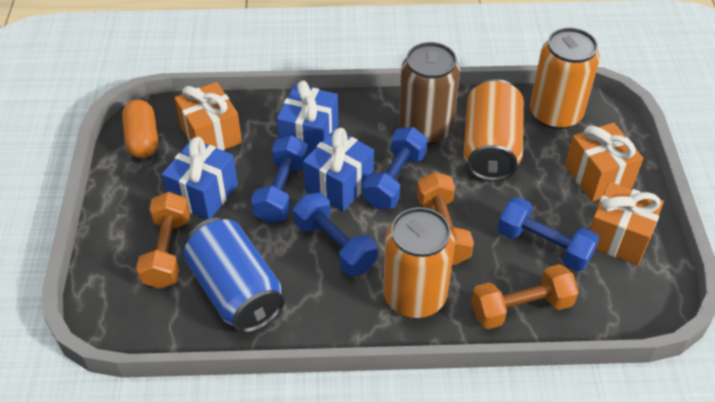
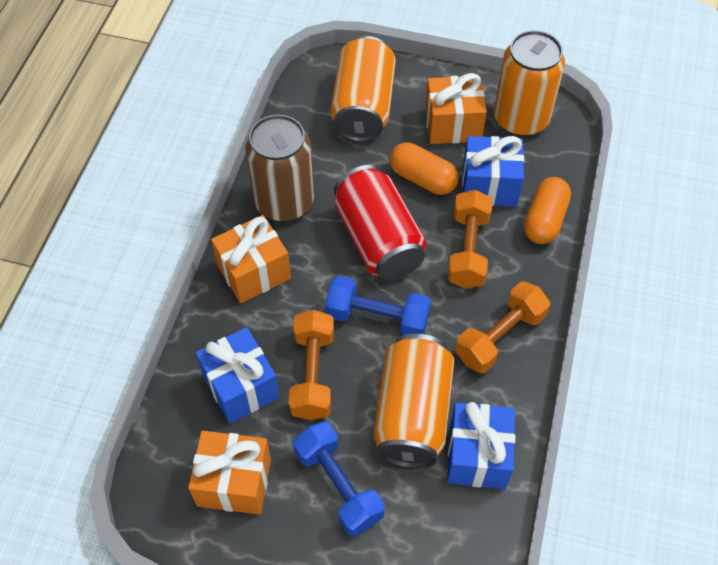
blue can: 1 -> 0
blue dumbbell: 4 -> 2
orange capsule: 1 -> 2
red can: 0 -> 1

